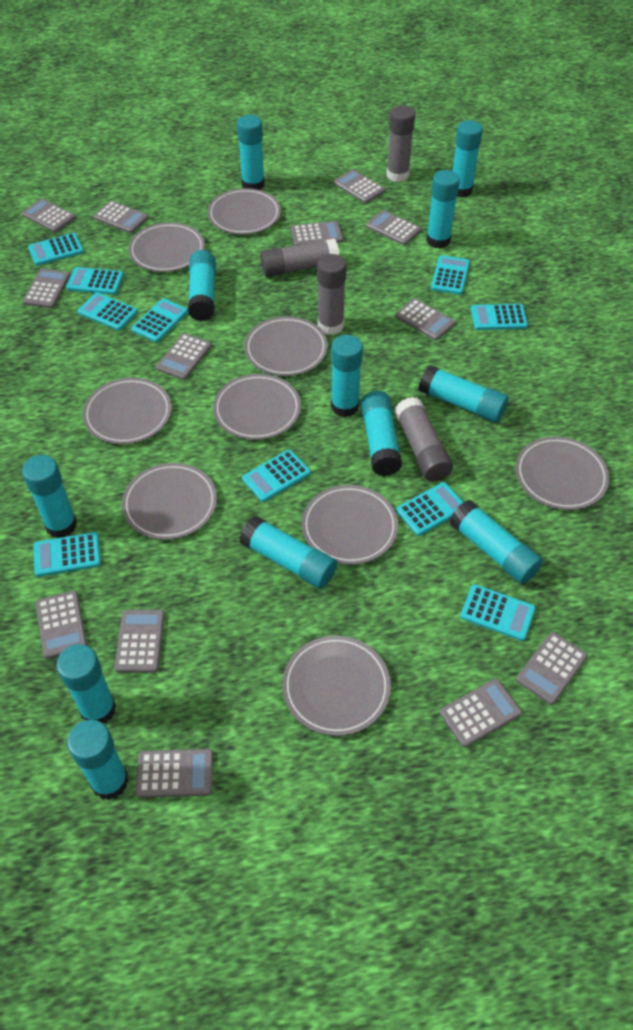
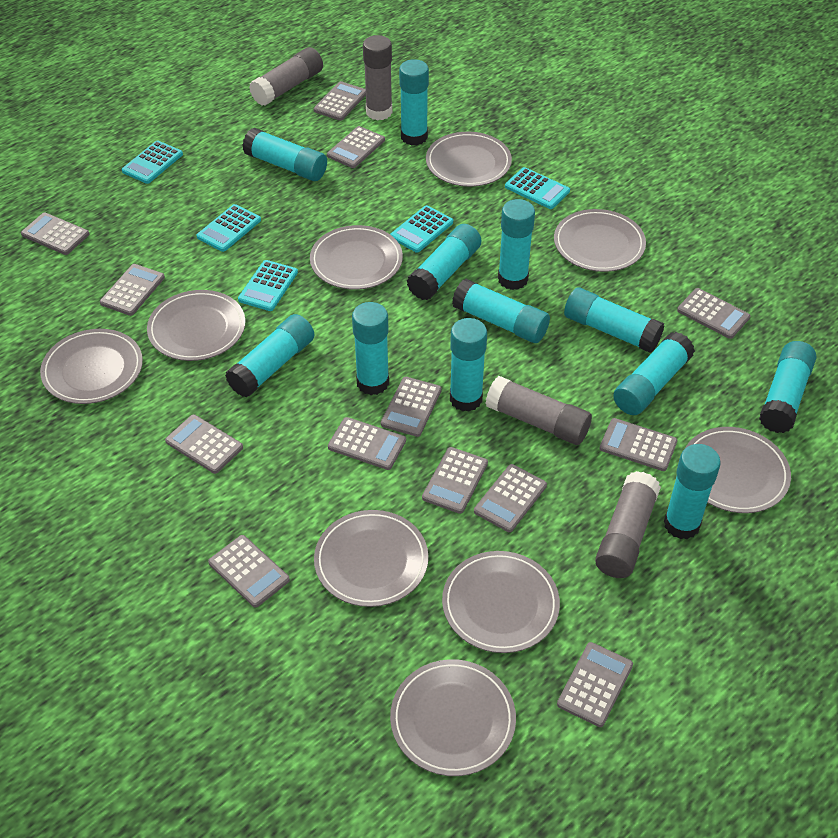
turquoise calculator: 10 -> 5

